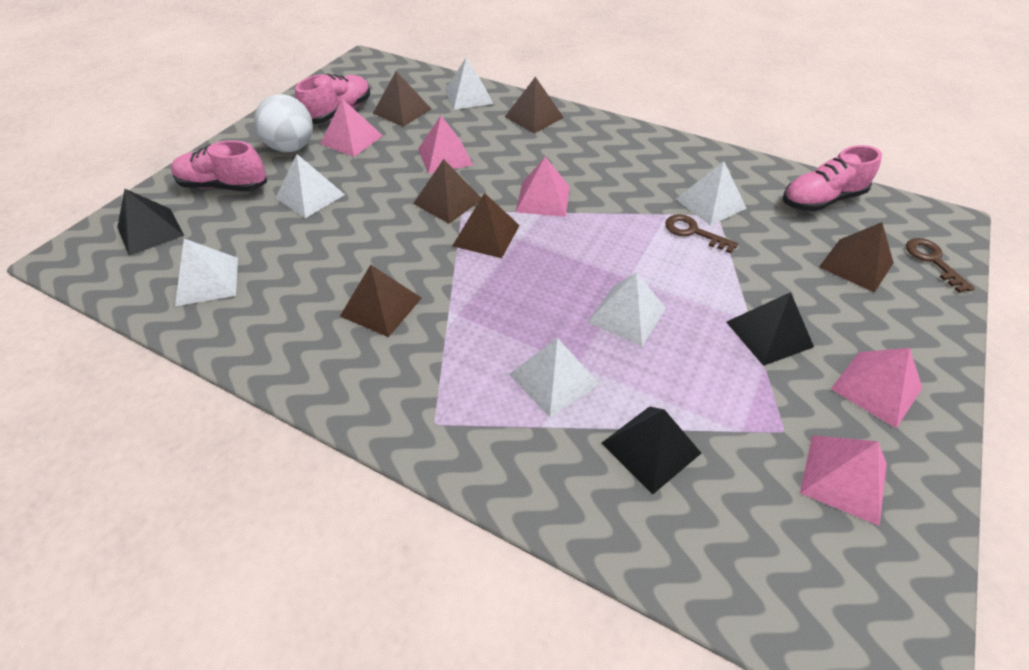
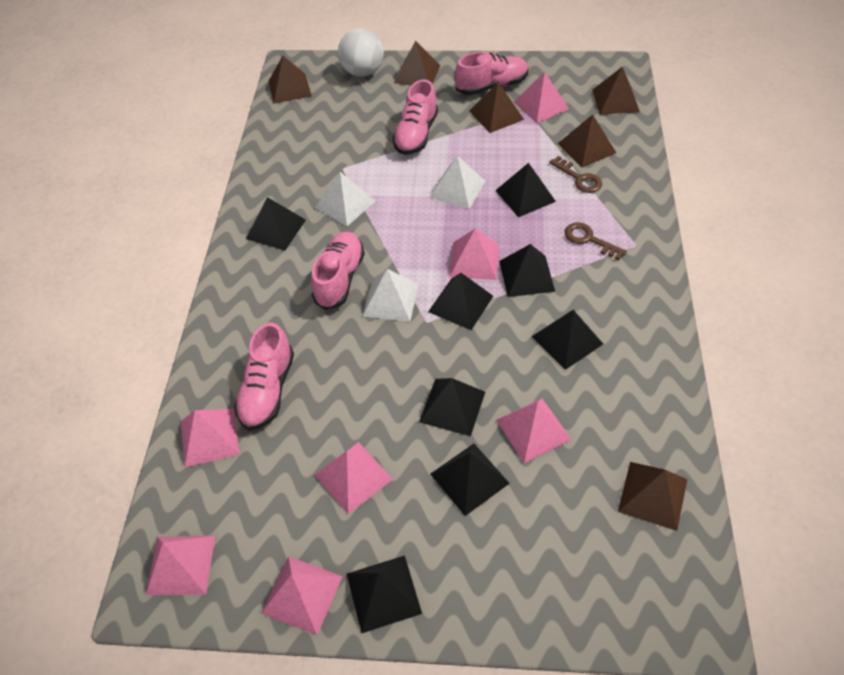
black pyramid: 3 -> 8
pink pyramid: 5 -> 7
pink shoe: 3 -> 4
white pyramid: 6 -> 3

